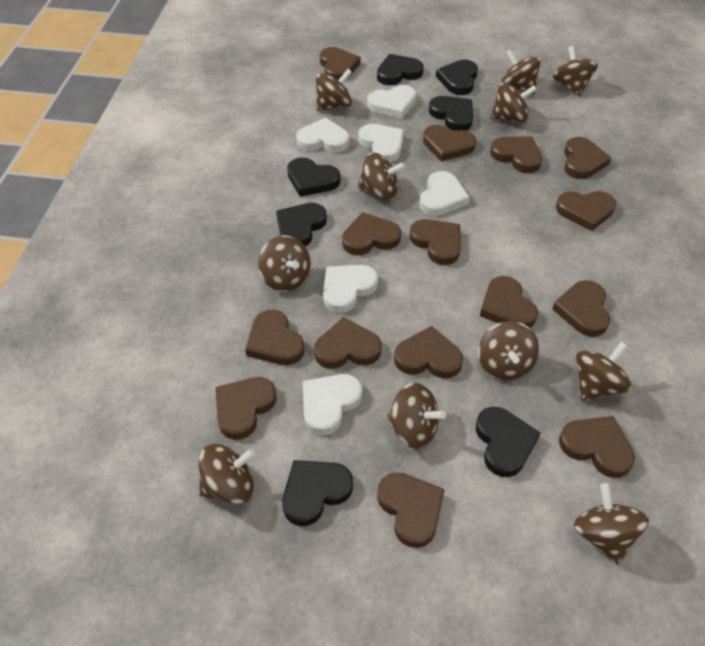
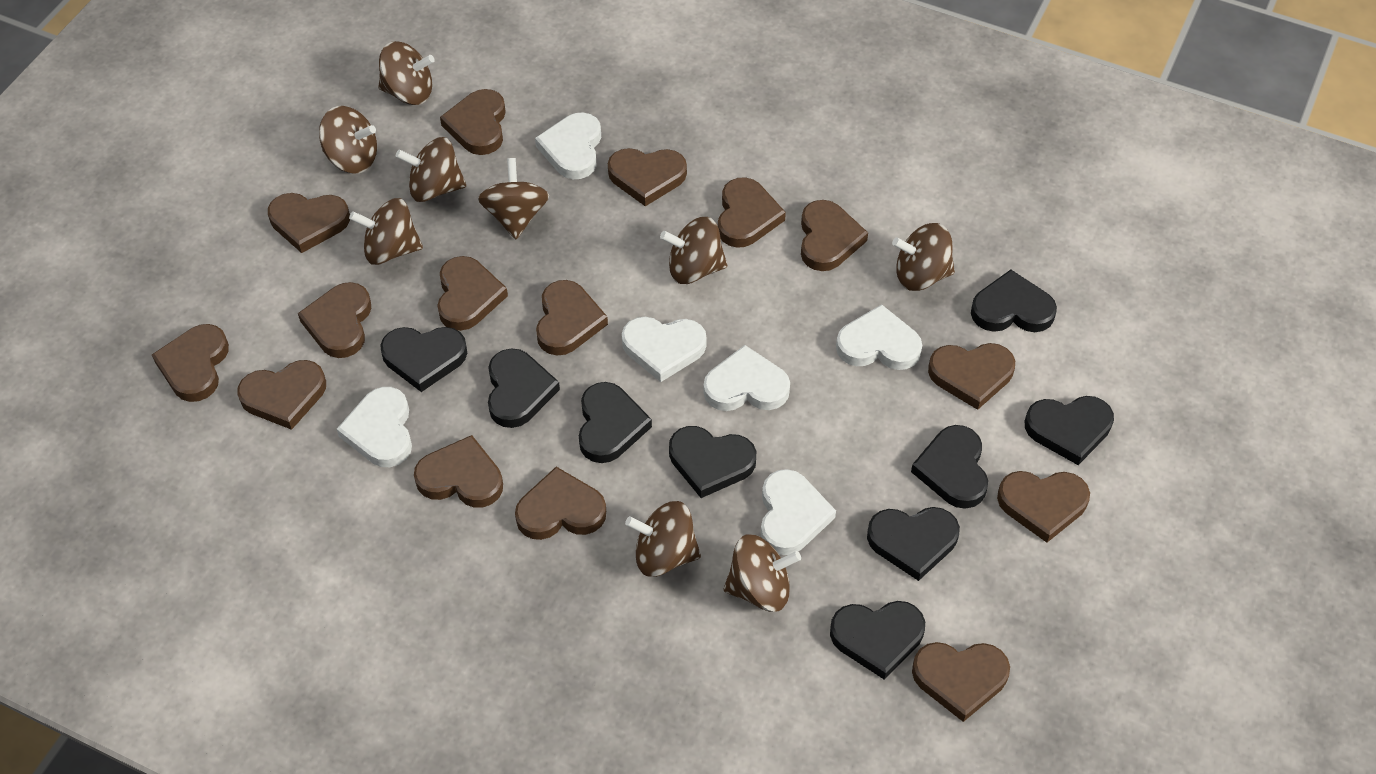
black heart: 7 -> 9
brown spinning top: 11 -> 9

